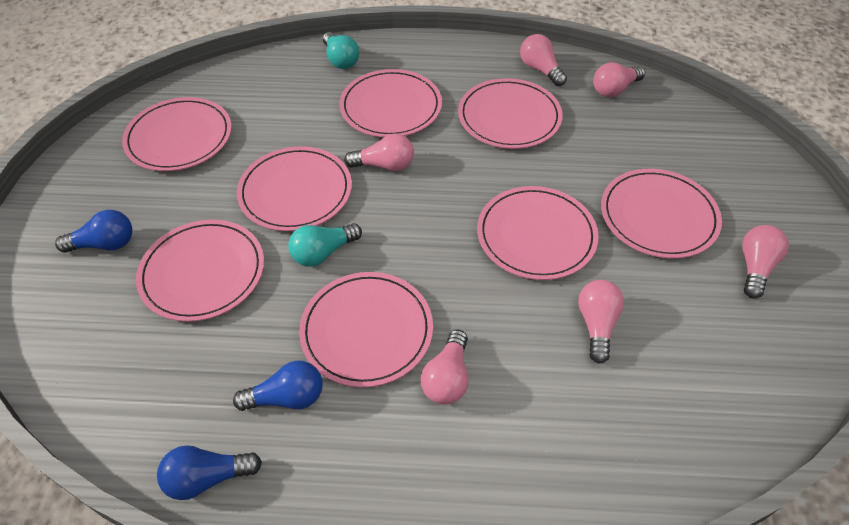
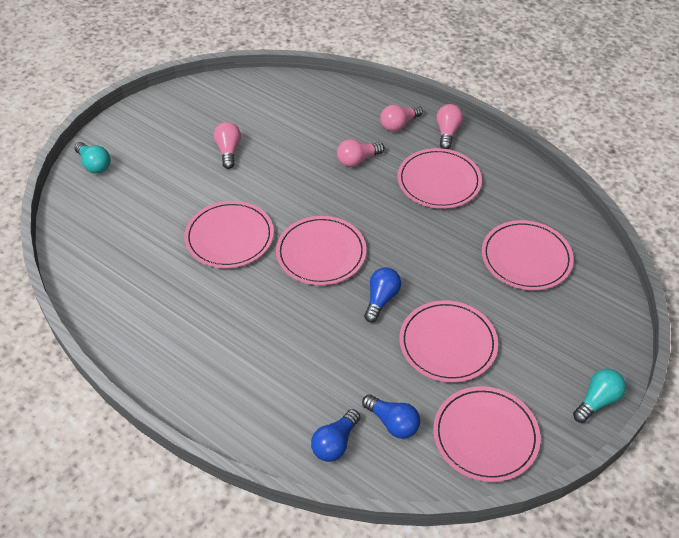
pink light bulb: 6 -> 4
pink plate: 8 -> 6

